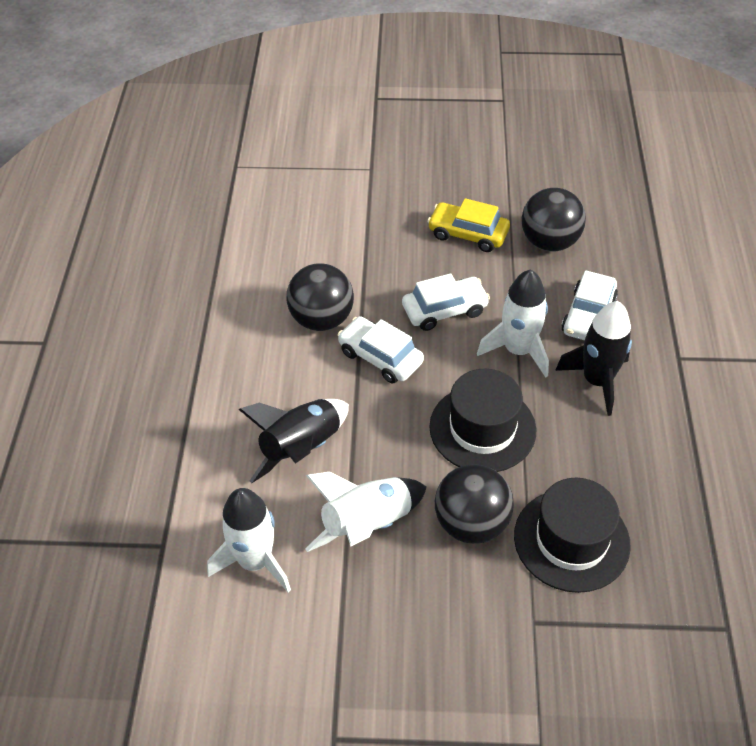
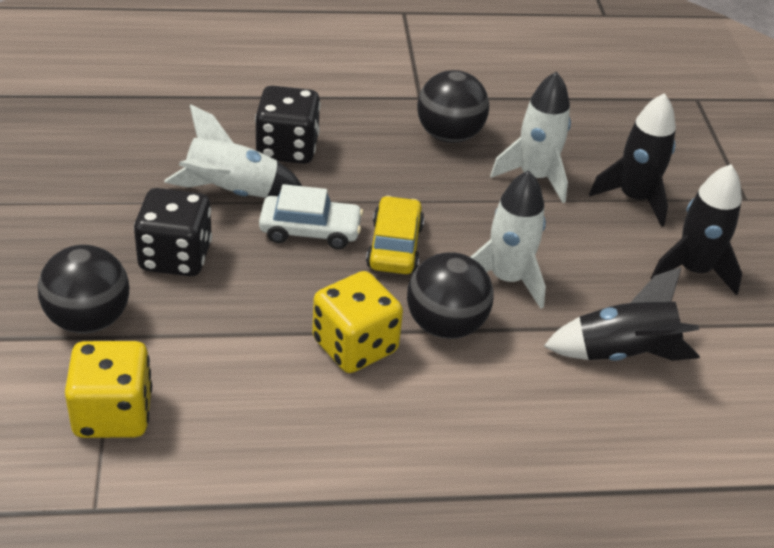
black dice: 0 -> 2
black hat: 2 -> 0
black rocket: 2 -> 3
white car: 3 -> 1
yellow dice: 0 -> 2

